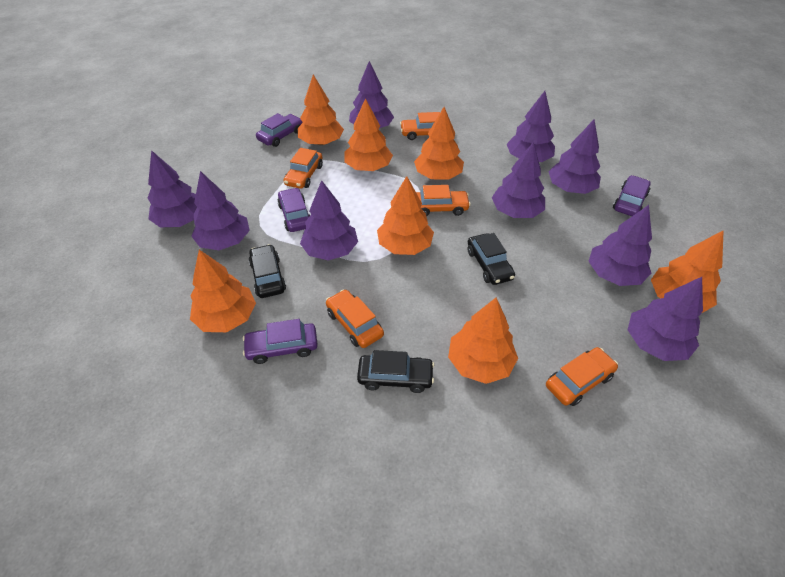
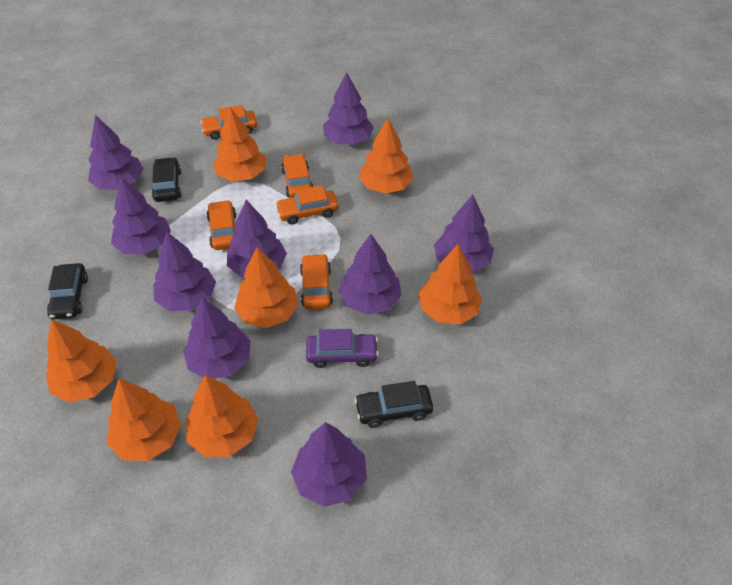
purple car: 4 -> 1

